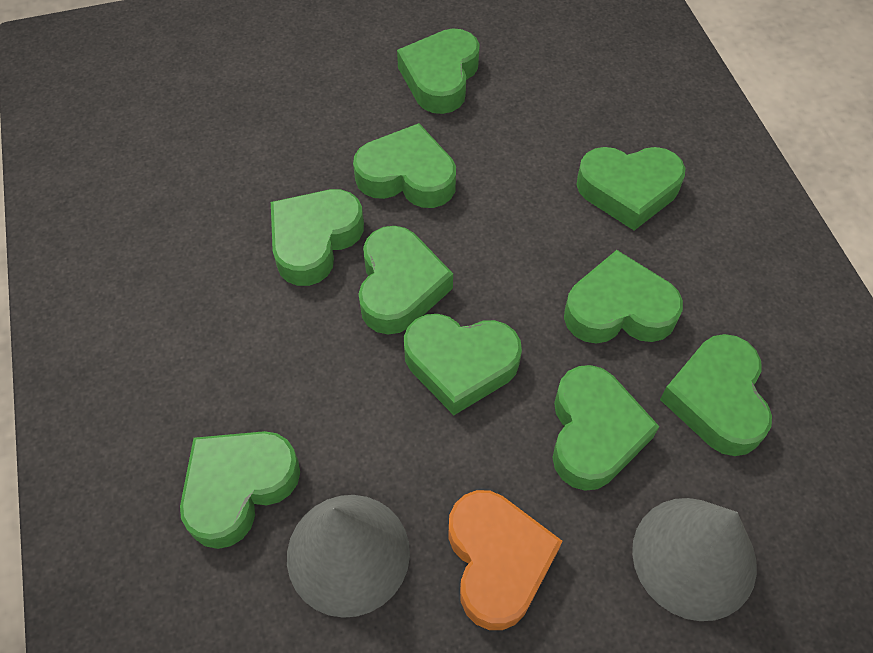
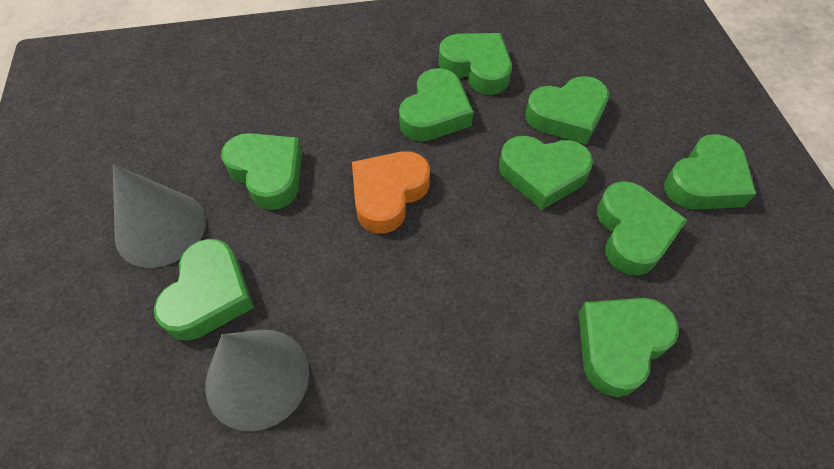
green heart: 10 -> 9

